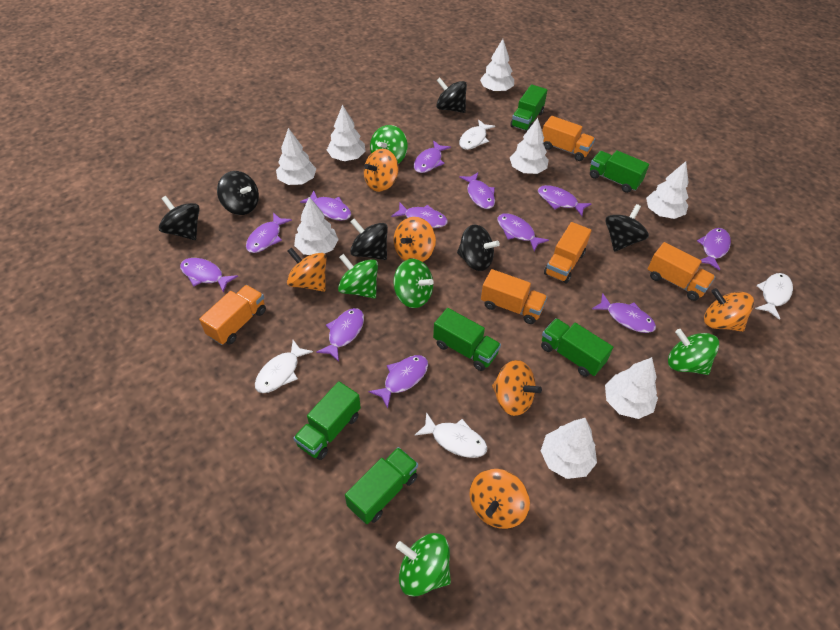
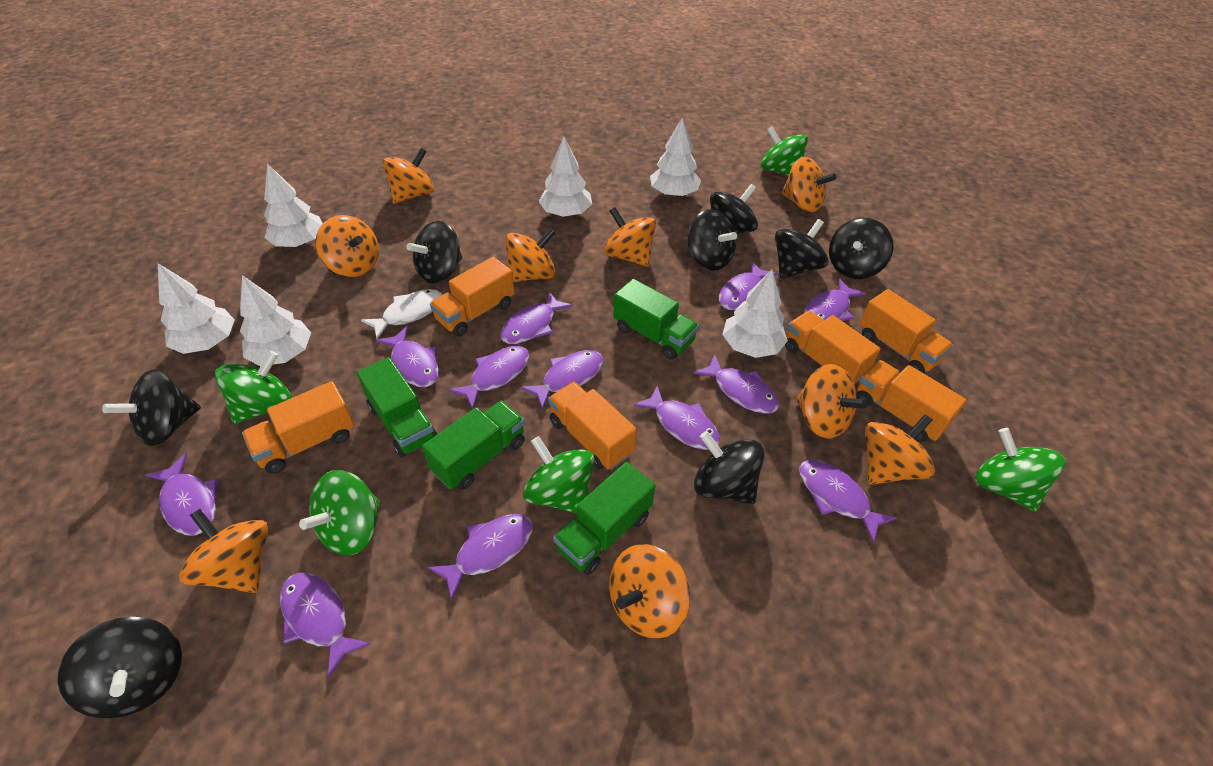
black spinning top: 6 -> 8
green truck: 6 -> 4
orange spinning top: 6 -> 9
orange truck: 5 -> 6
white fish: 4 -> 1
white tree: 8 -> 6

